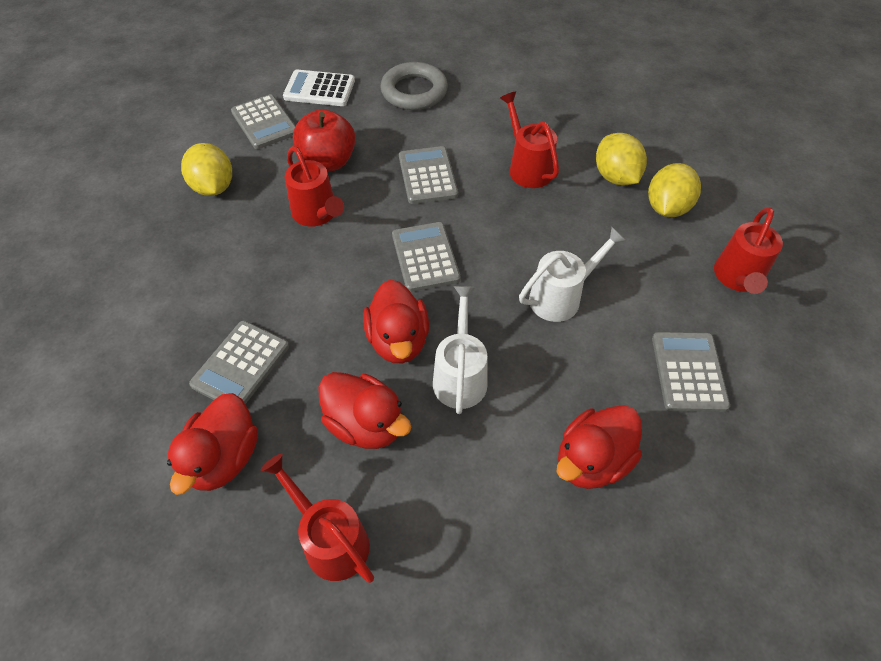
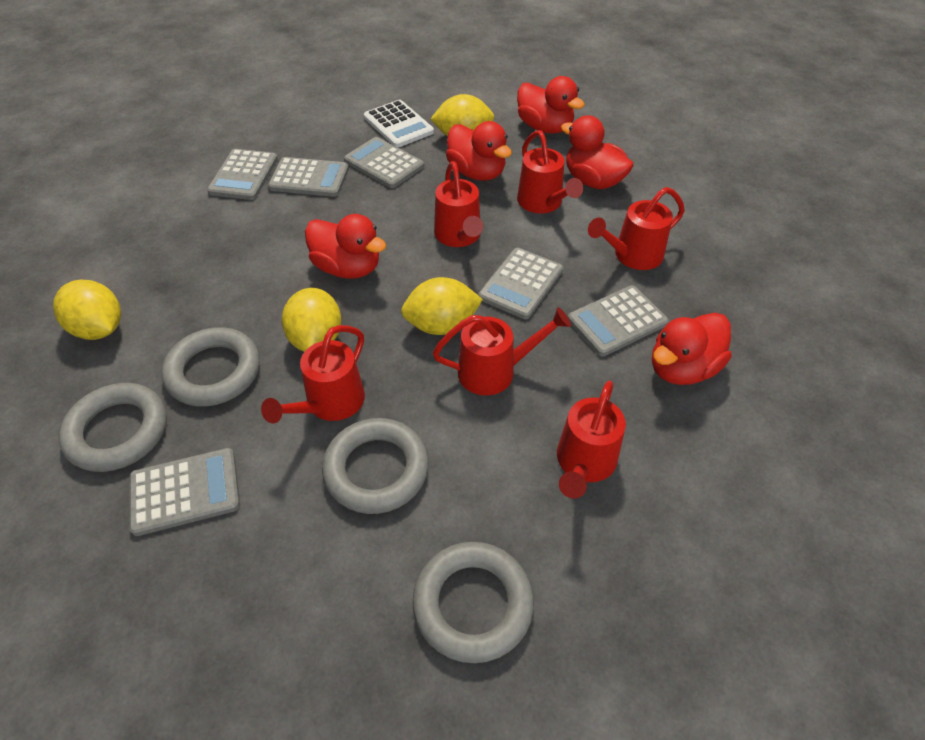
grey calculator: 5 -> 6
grey ring: 1 -> 4
red apple: 1 -> 0
red duck: 4 -> 5
red watering can: 4 -> 6
white watering can: 2 -> 0
yellow lemon: 3 -> 4

